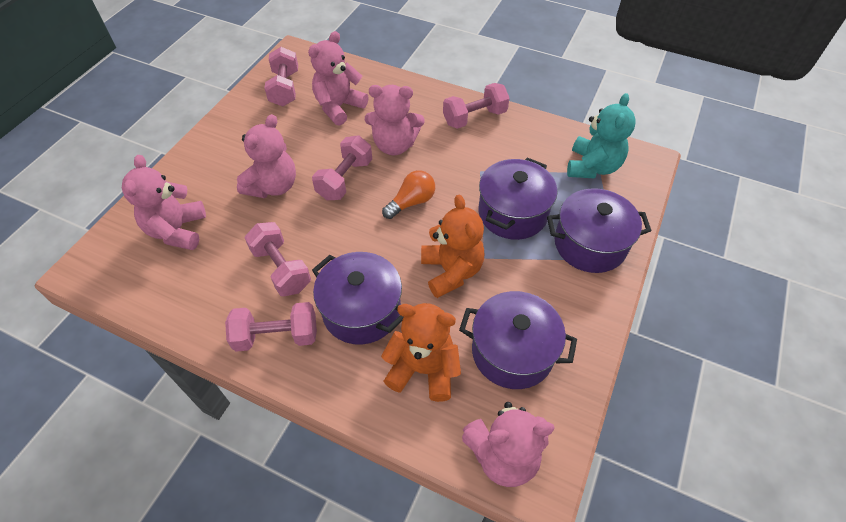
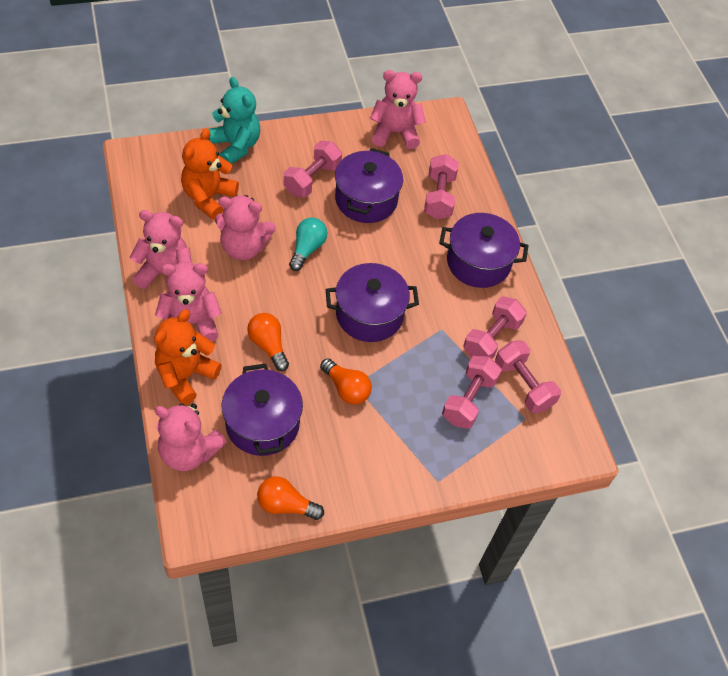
orange light bulb: 1 -> 3
turquoise light bulb: 0 -> 1

